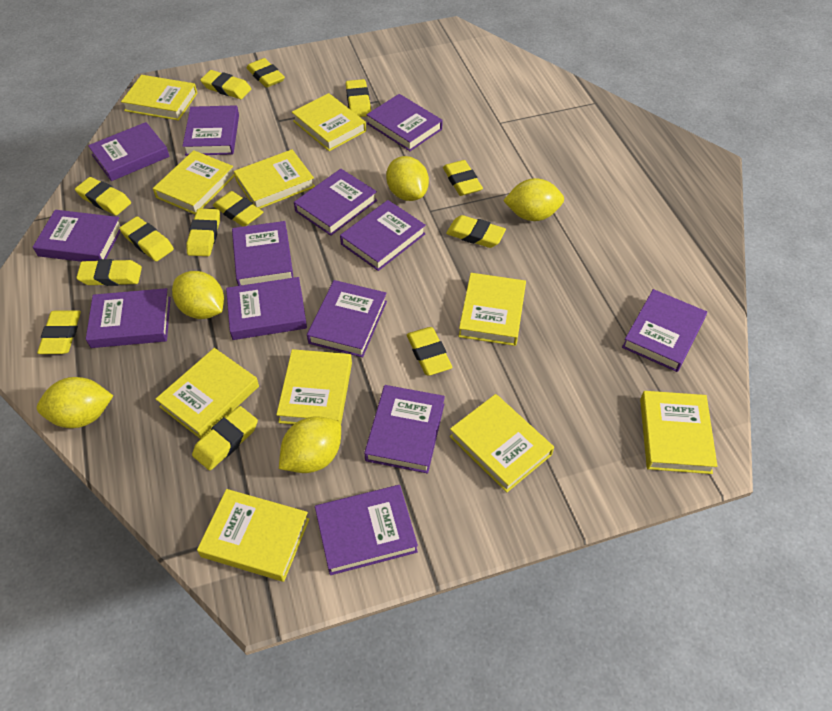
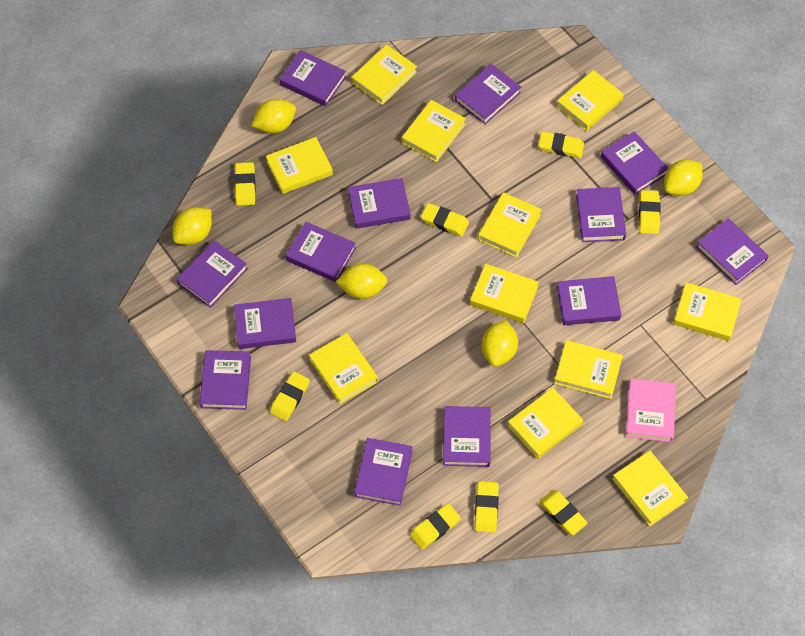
pink book: 0 -> 1
yellow book: 10 -> 11
yellow eraser: 13 -> 8

